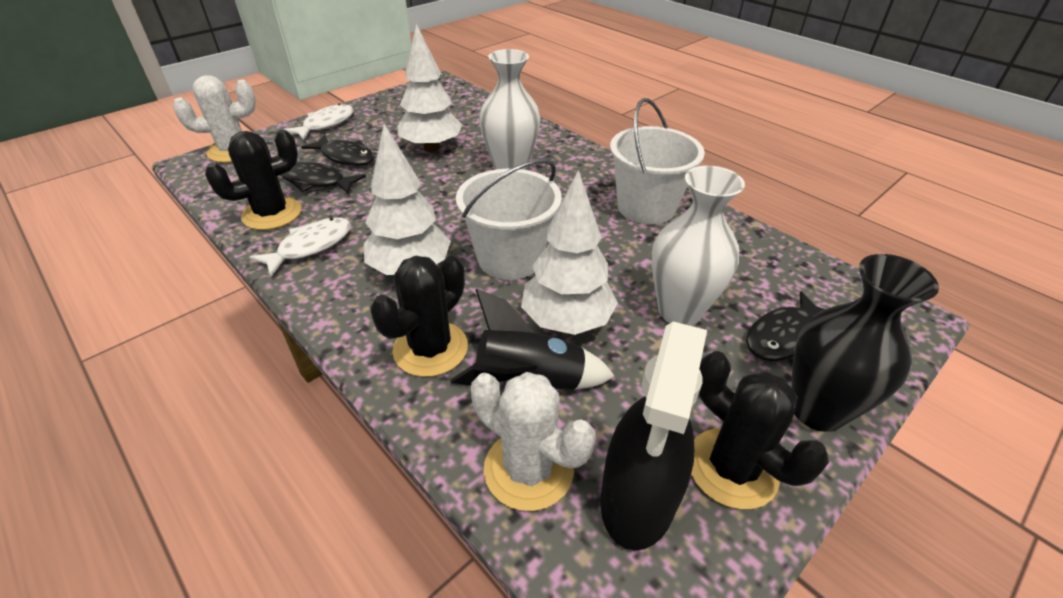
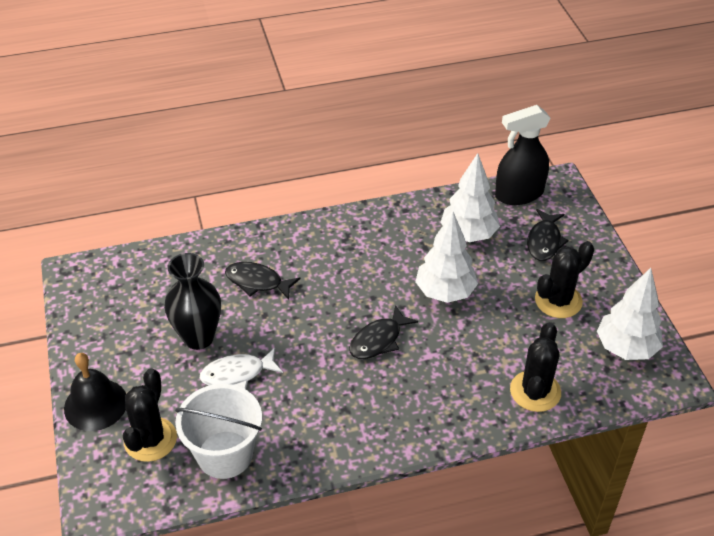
black bell: 0 -> 1
black rocket: 1 -> 0
white bucket: 2 -> 1
white cactus: 2 -> 0
white fish: 2 -> 1
white vase: 2 -> 0

